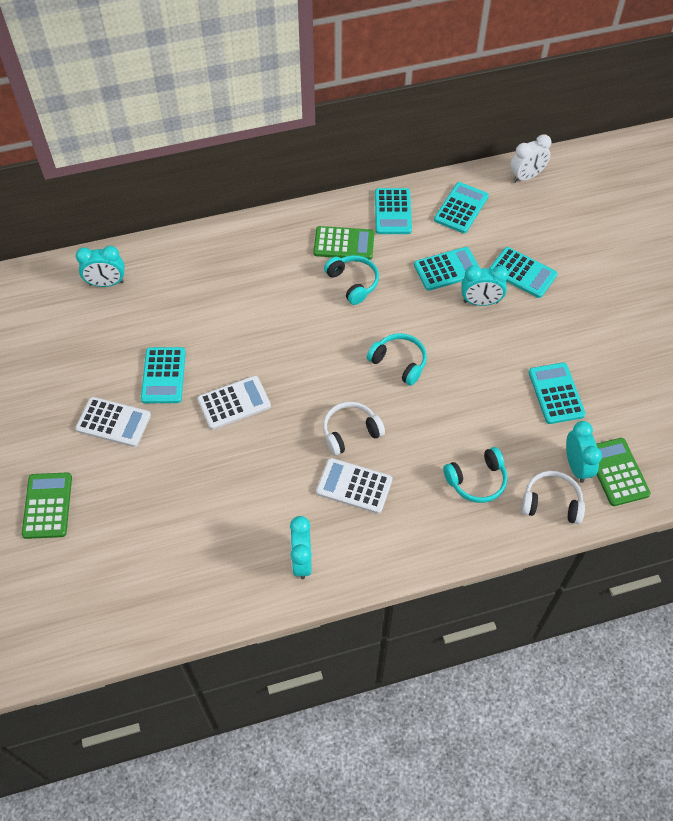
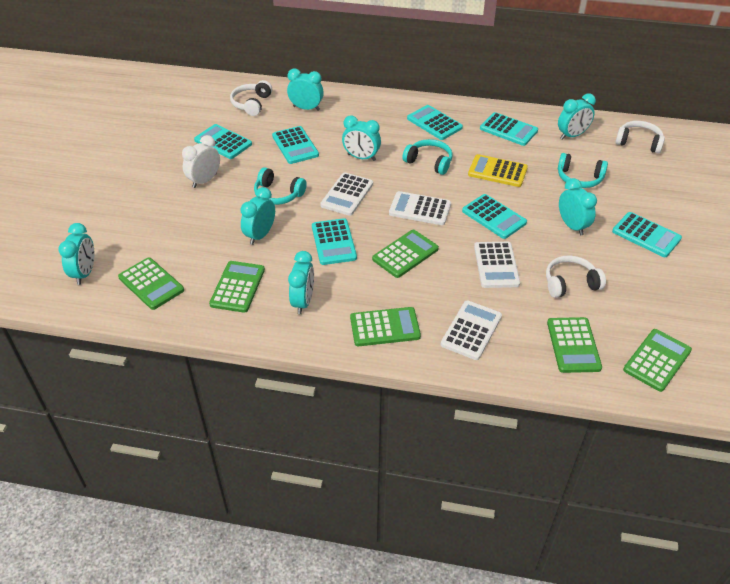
green calculator: 3 -> 6
turquoise calculator: 6 -> 7
turquoise clock: 4 -> 7
white calculator: 3 -> 4
white headphones: 2 -> 3
yellow calculator: 0 -> 1

